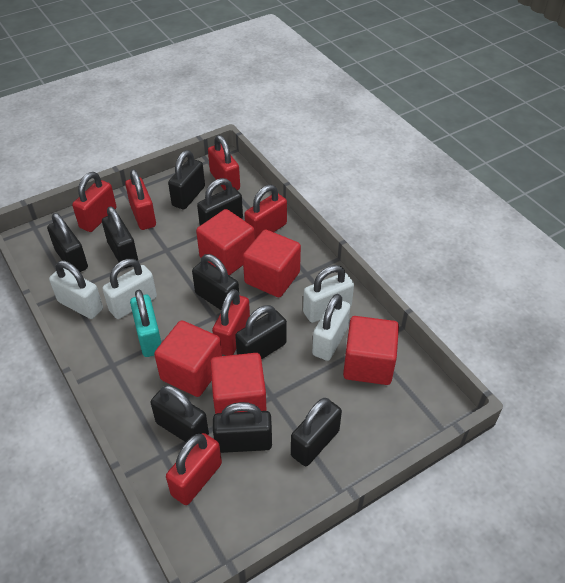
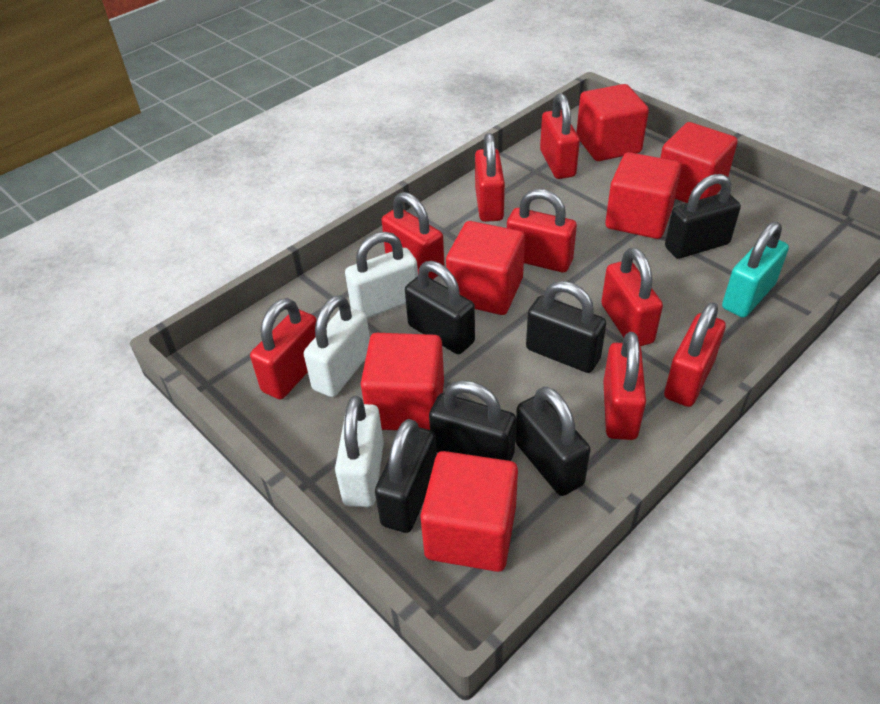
black padlock: 9 -> 6
red cube: 5 -> 6
red padlock: 6 -> 8
white padlock: 4 -> 3

